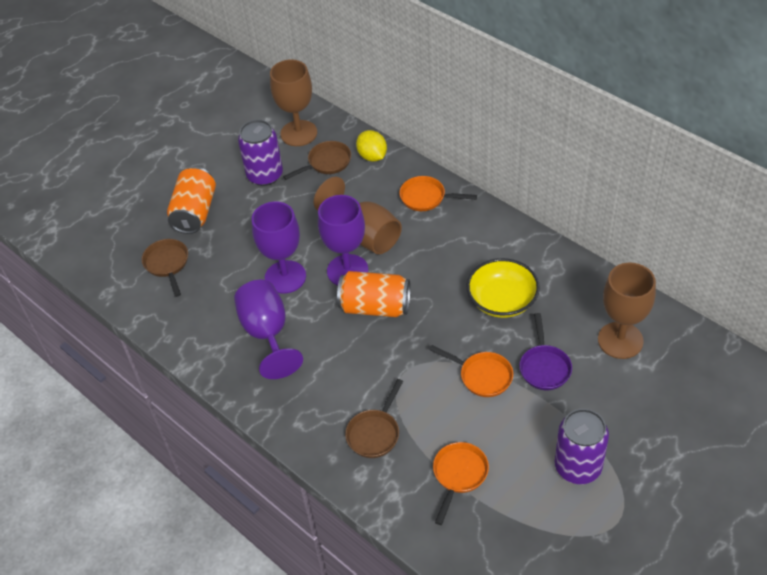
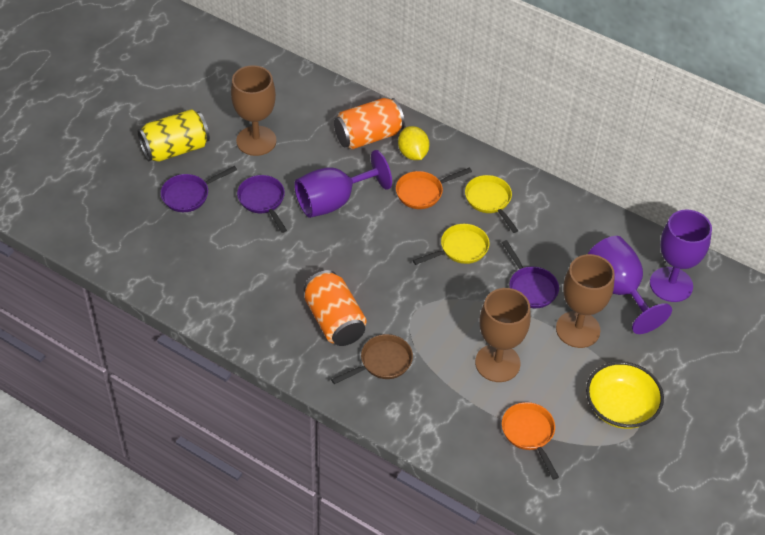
brown pan: 3 -> 1
orange pan: 3 -> 2
purple can: 2 -> 0
purple pan: 1 -> 3
yellow can: 0 -> 1
yellow pan: 0 -> 2

